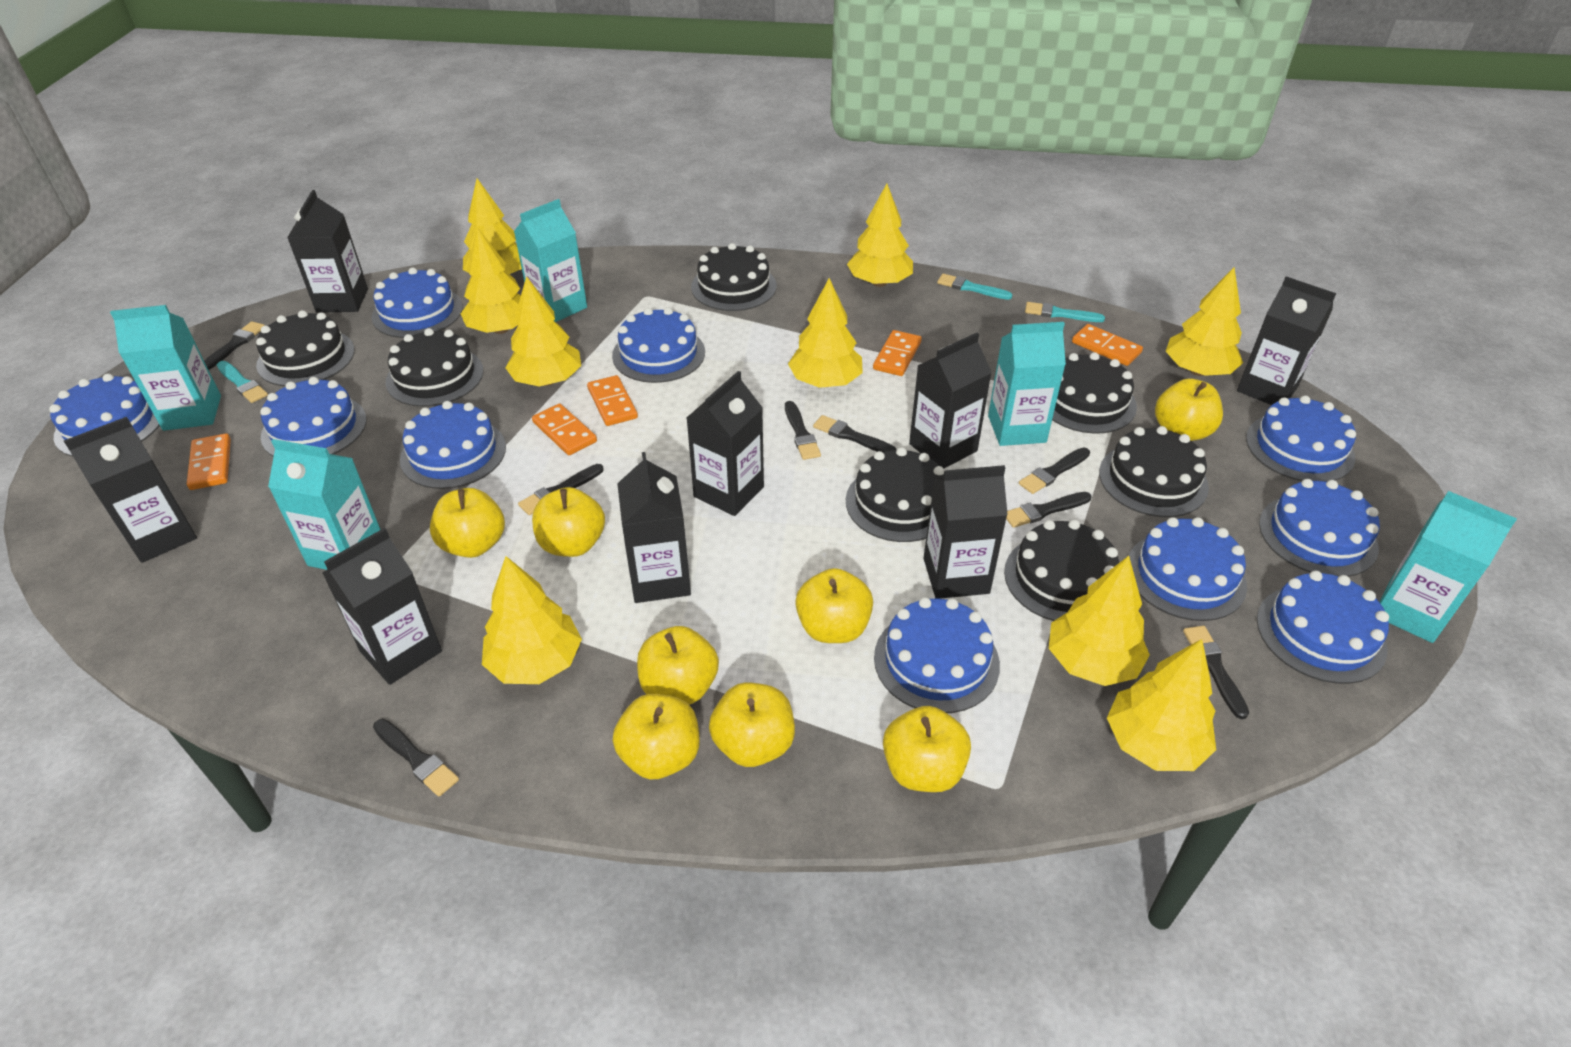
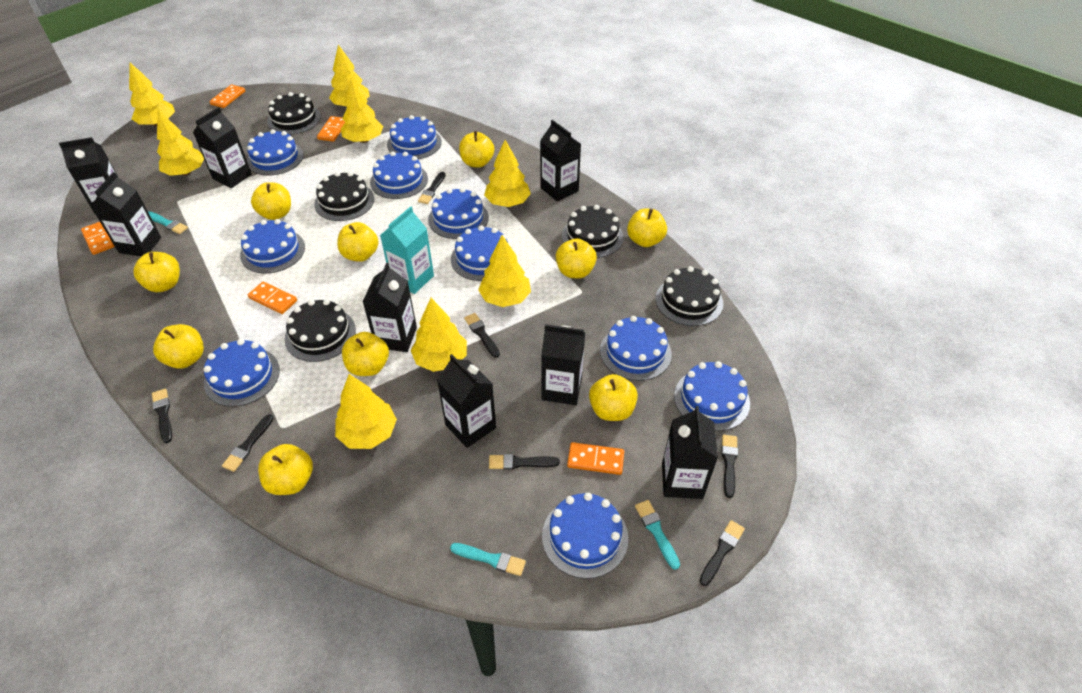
black brush: 8 -> 7
black cake: 7 -> 5
turquoise carton: 5 -> 1
yellow apple: 8 -> 10
yellow tree: 9 -> 8

